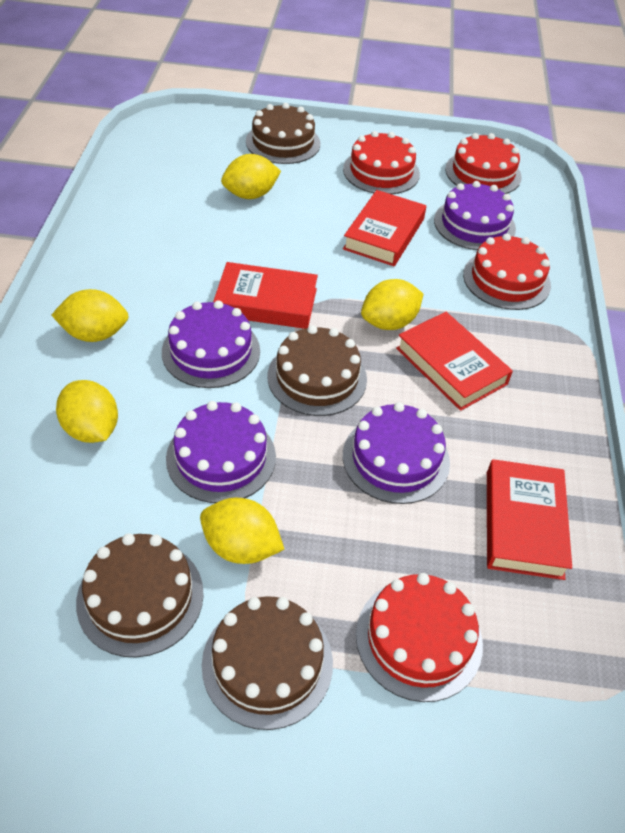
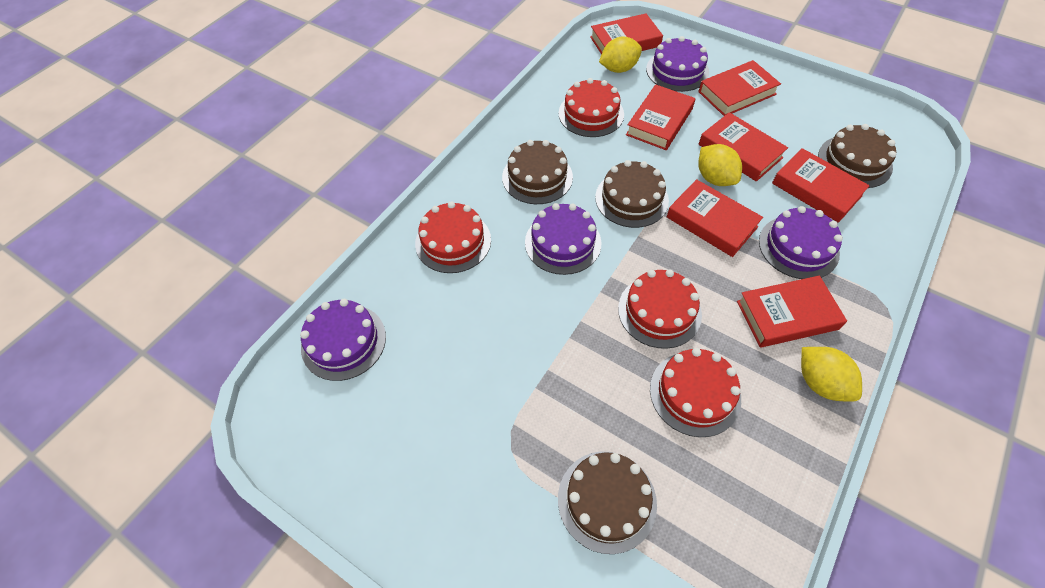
red book: 4 -> 7
yellow lemon: 5 -> 3

